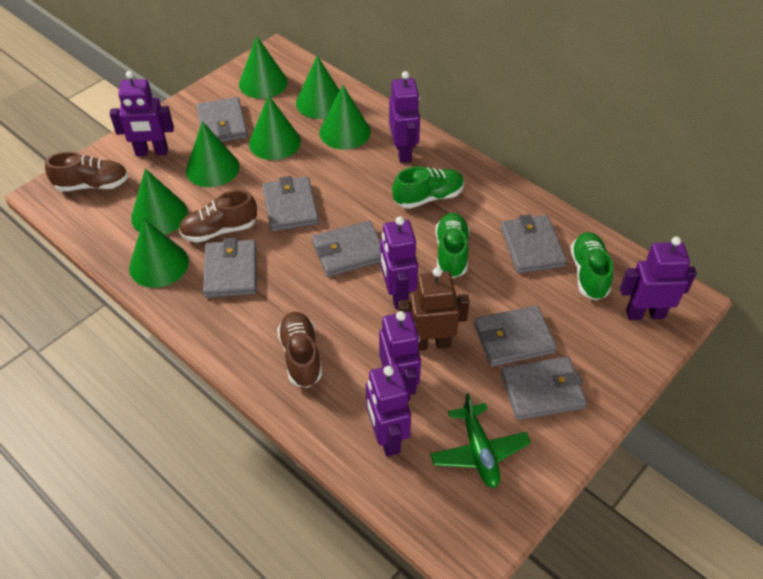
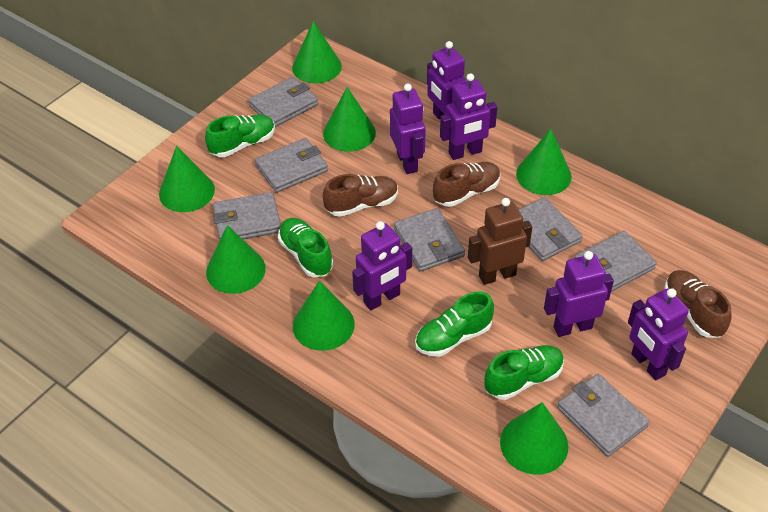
green plane: 1 -> 0
green shoe: 3 -> 4

